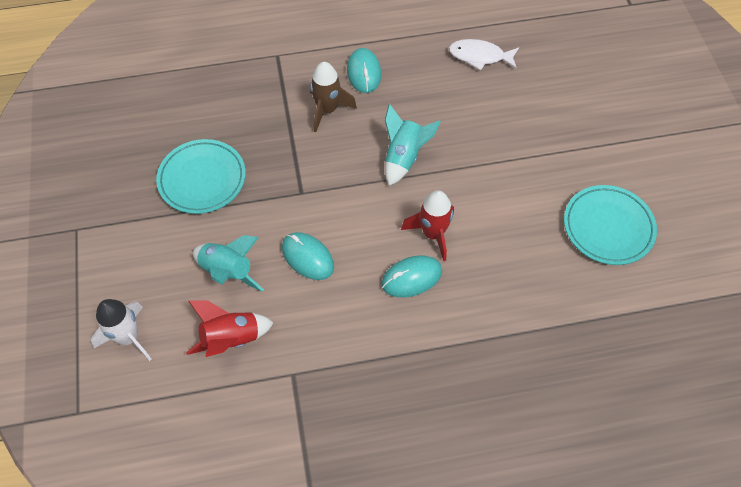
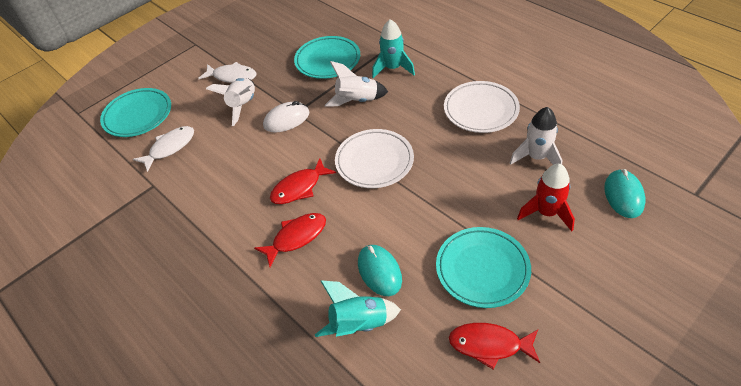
brown rocket: 1 -> 0
red fish: 0 -> 3
red rocket: 2 -> 1
turquoise mouse: 3 -> 2
turquoise plate: 2 -> 3
white fish: 1 -> 2
white mouse: 0 -> 1
white plate: 0 -> 2
white rocket: 1 -> 3

